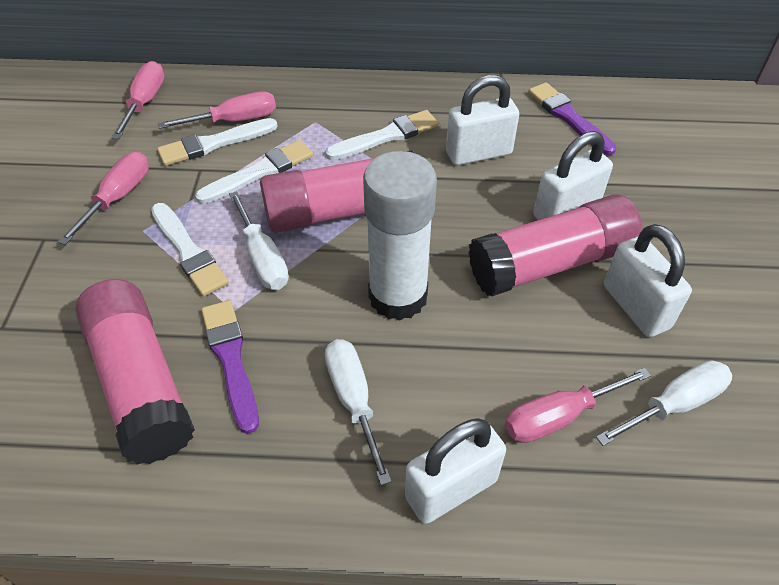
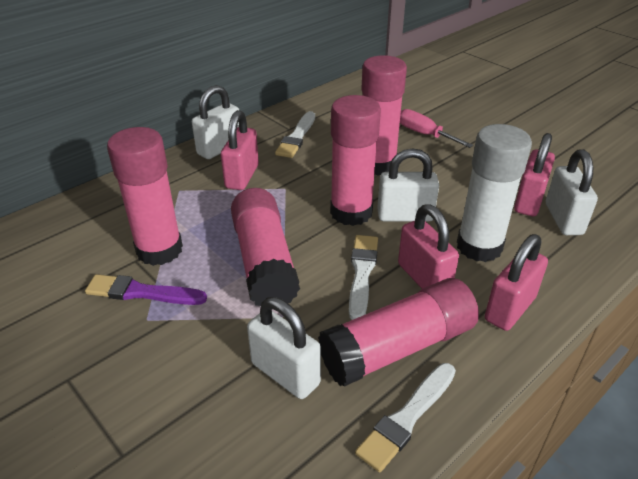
pink glue stick: 3 -> 5
pink padlock: 0 -> 4
pink screwdriver: 4 -> 1
purple brush: 2 -> 1
white brush: 4 -> 3
white screwdriver: 3 -> 0

